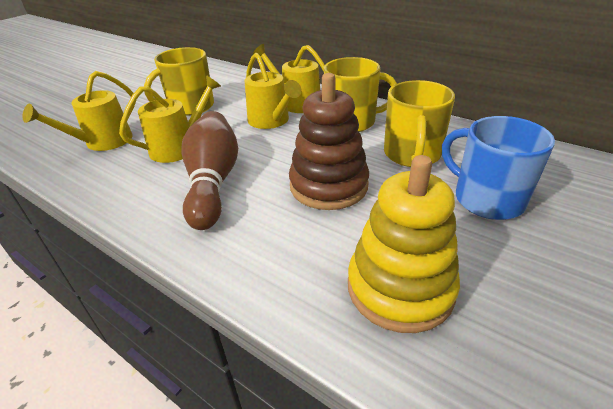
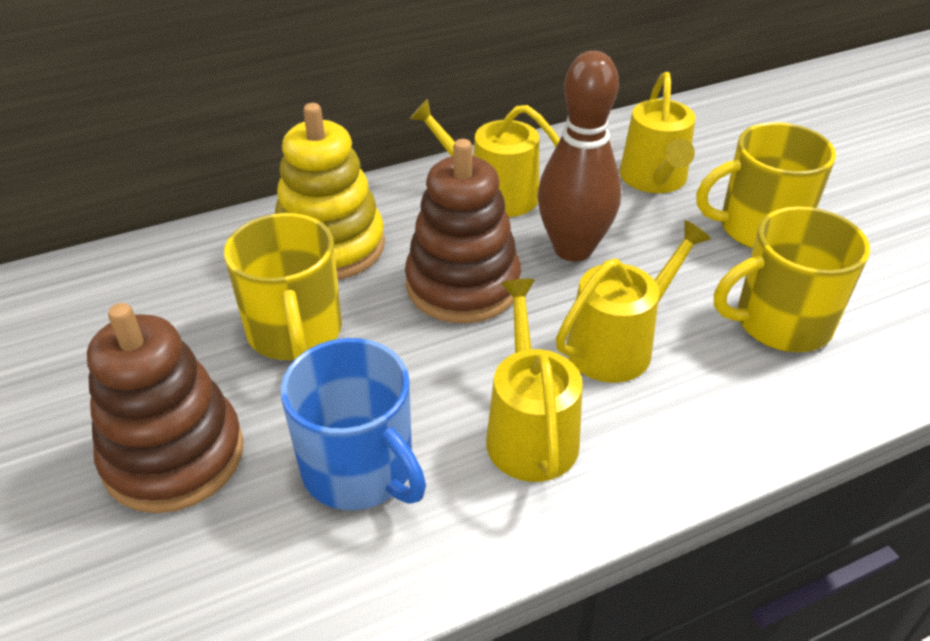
brown stacking toy: 1 -> 2

